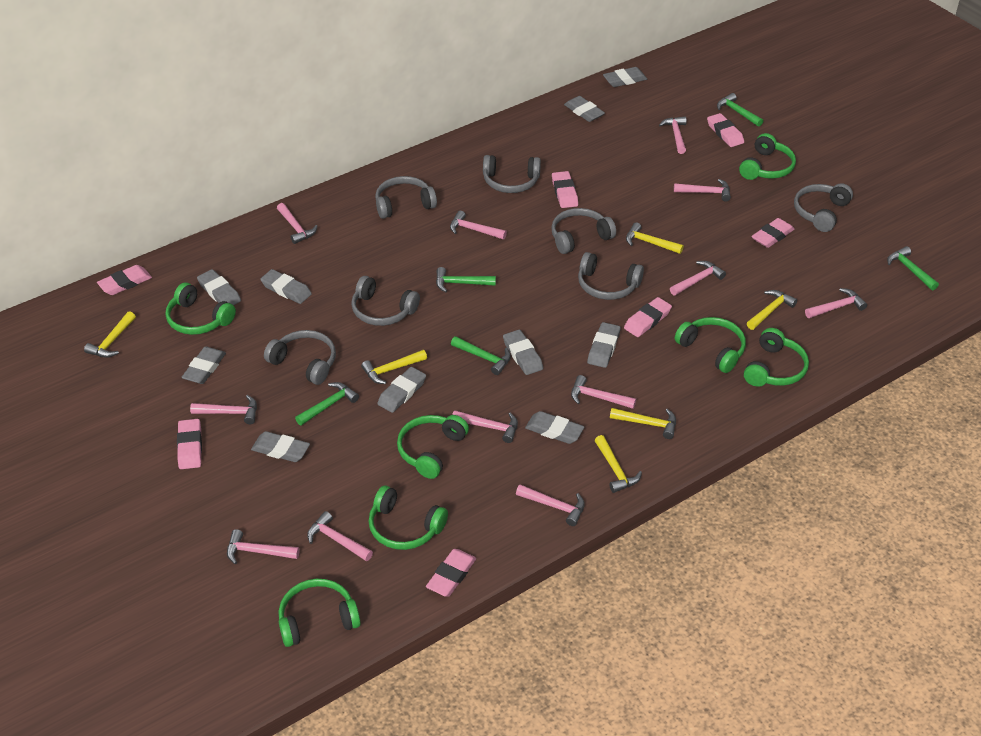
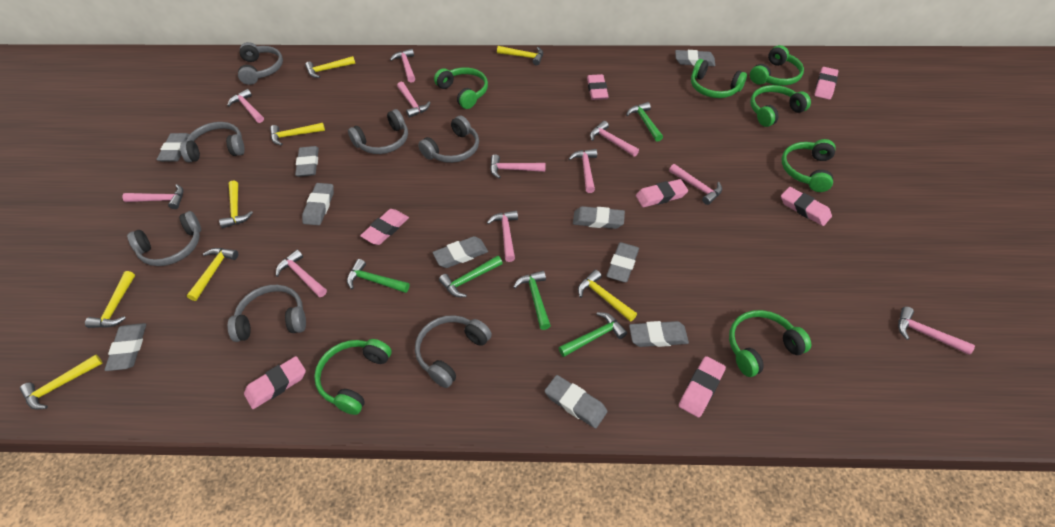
pink hammer: 12 -> 11
yellow hammer: 6 -> 8

